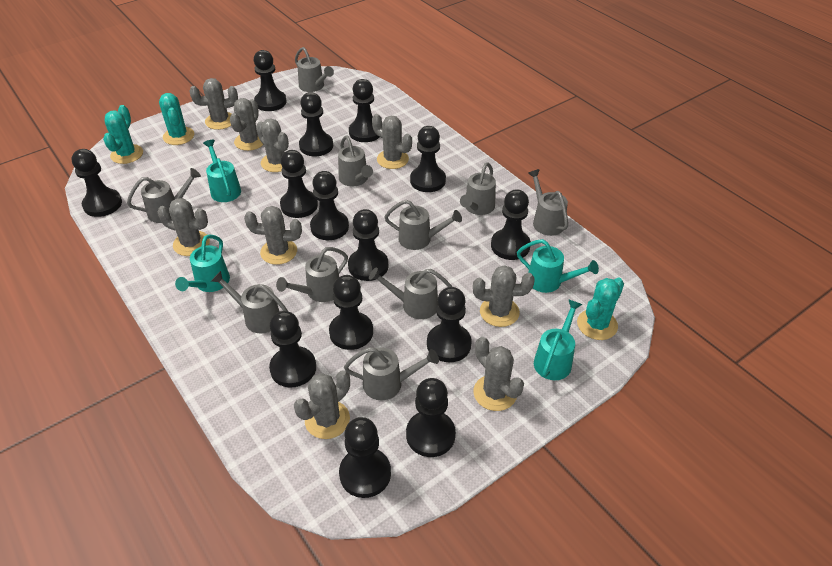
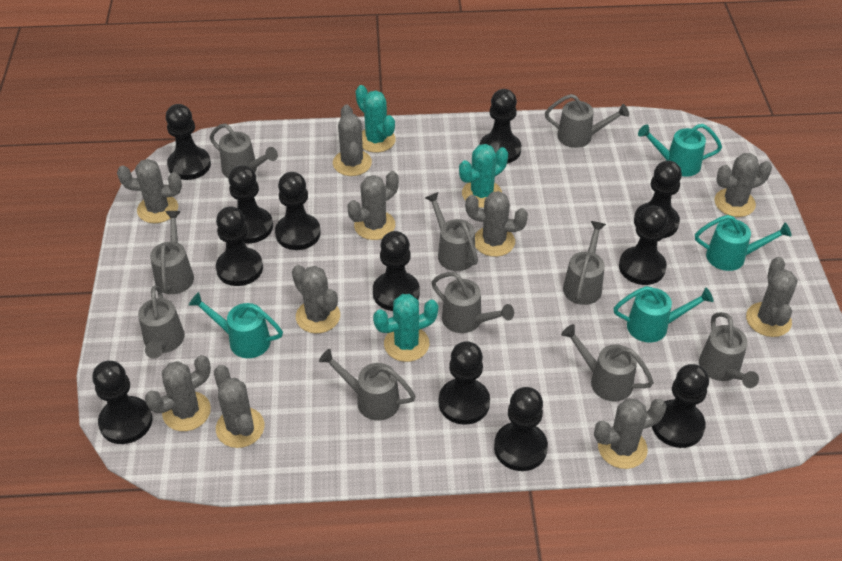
black pawn: 14 -> 12
grey cactus: 9 -> 10

